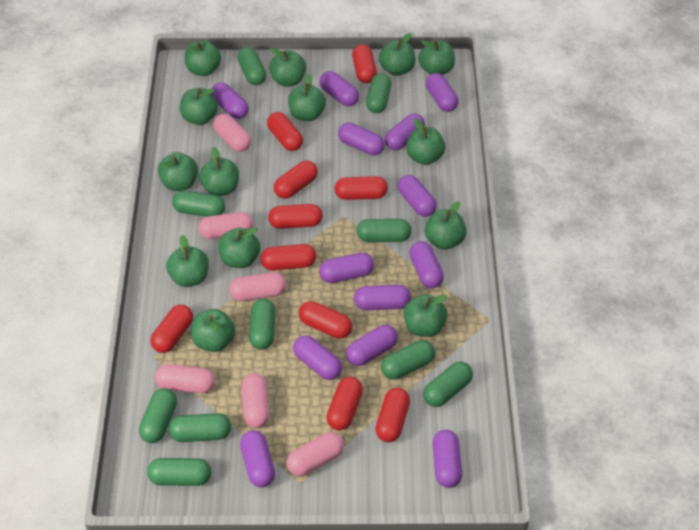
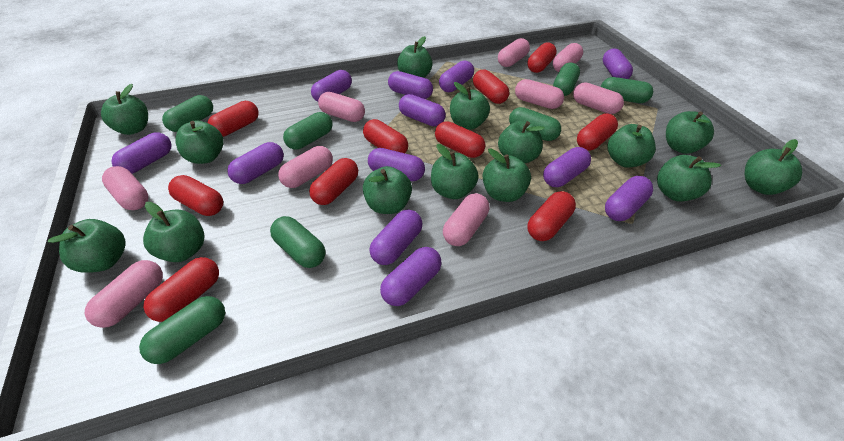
green capsule: 10 -> 7
pink capsule: 6 -> 9
purple capsule: 13 -> 12

